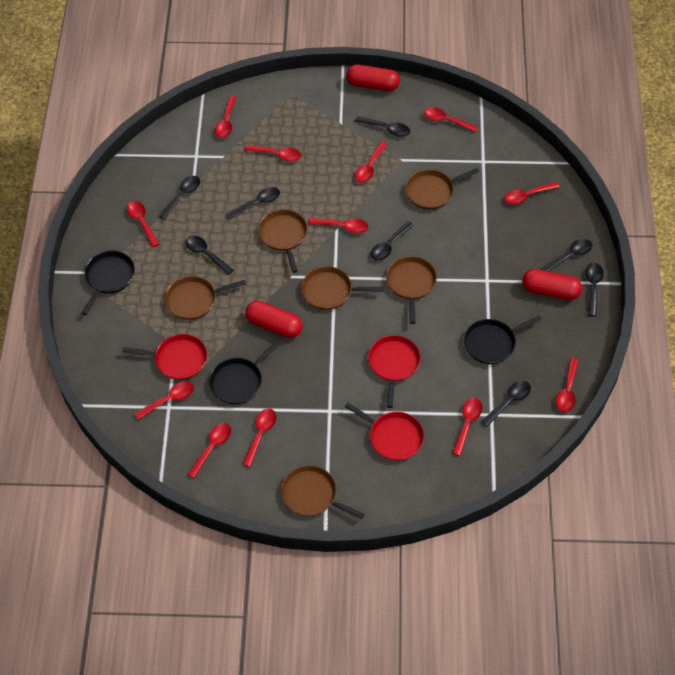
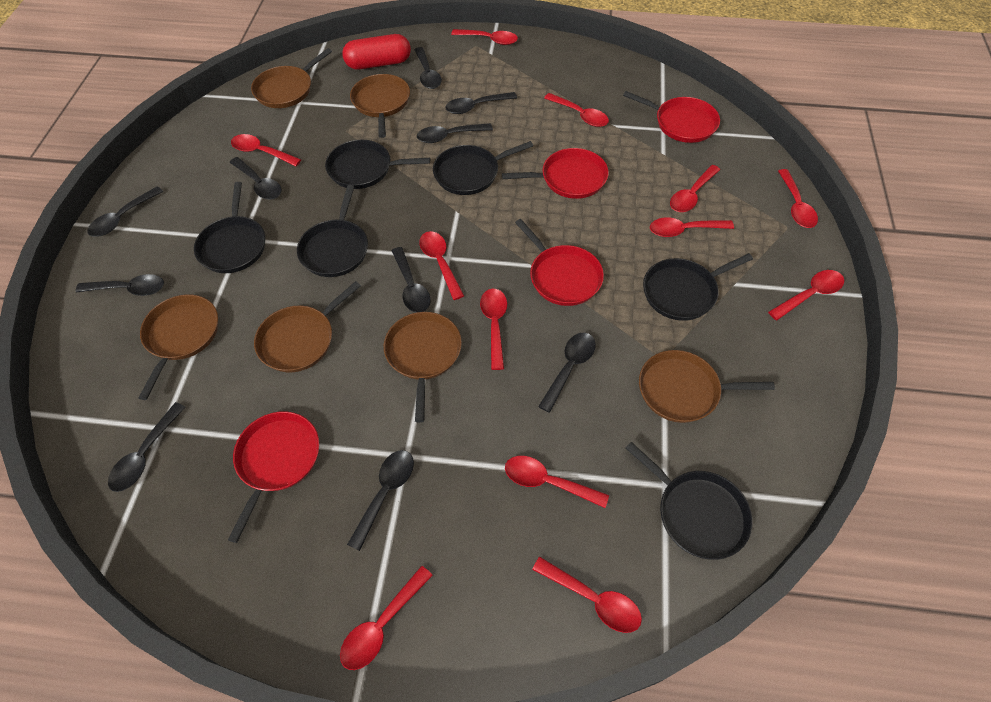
black pan: 3 -> 6
black spoon: 8 -> 10
red capsule: 3 -> 1
red pan: 3 -> 4

